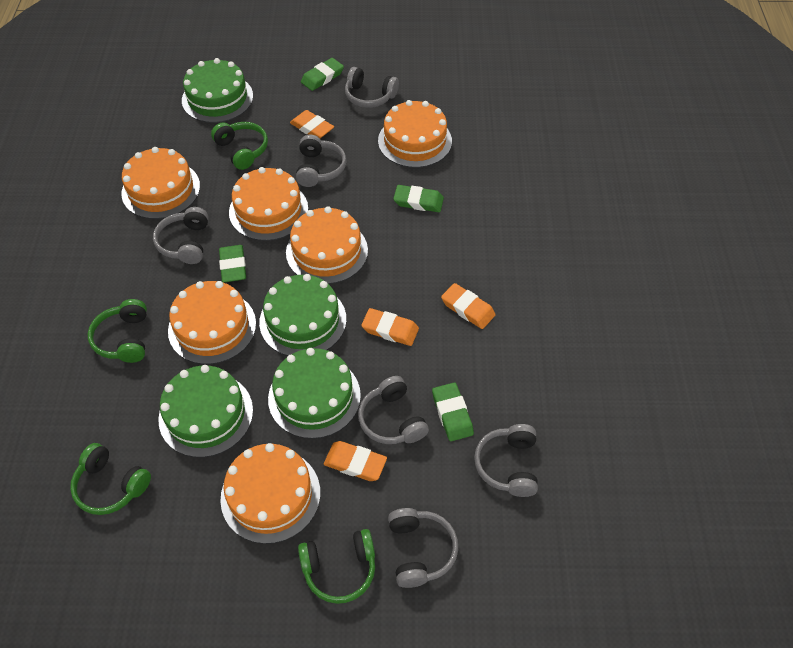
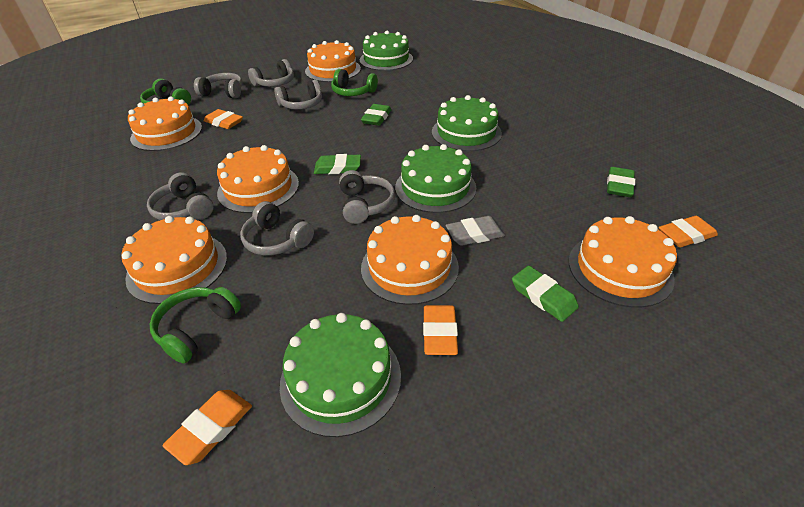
green headphones: 4 -> 3
grey eraser: 0 -> 1

